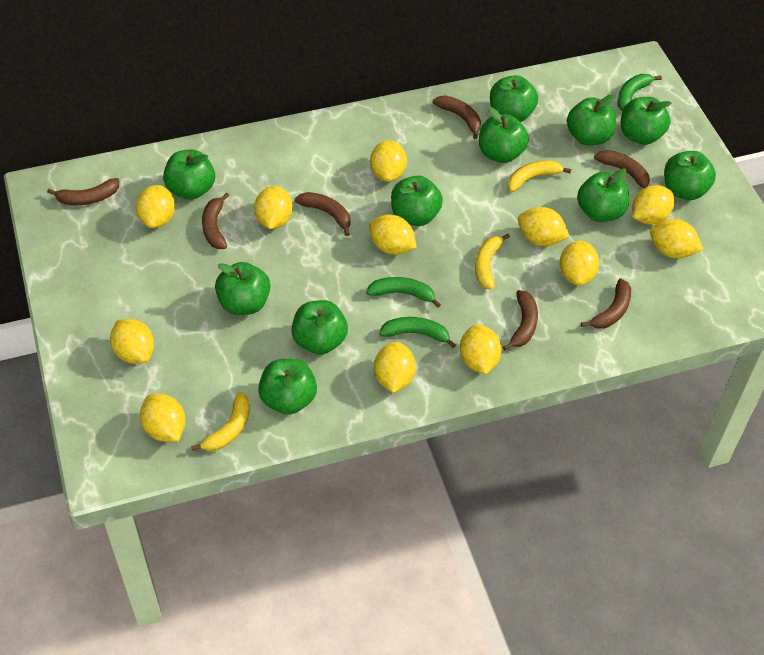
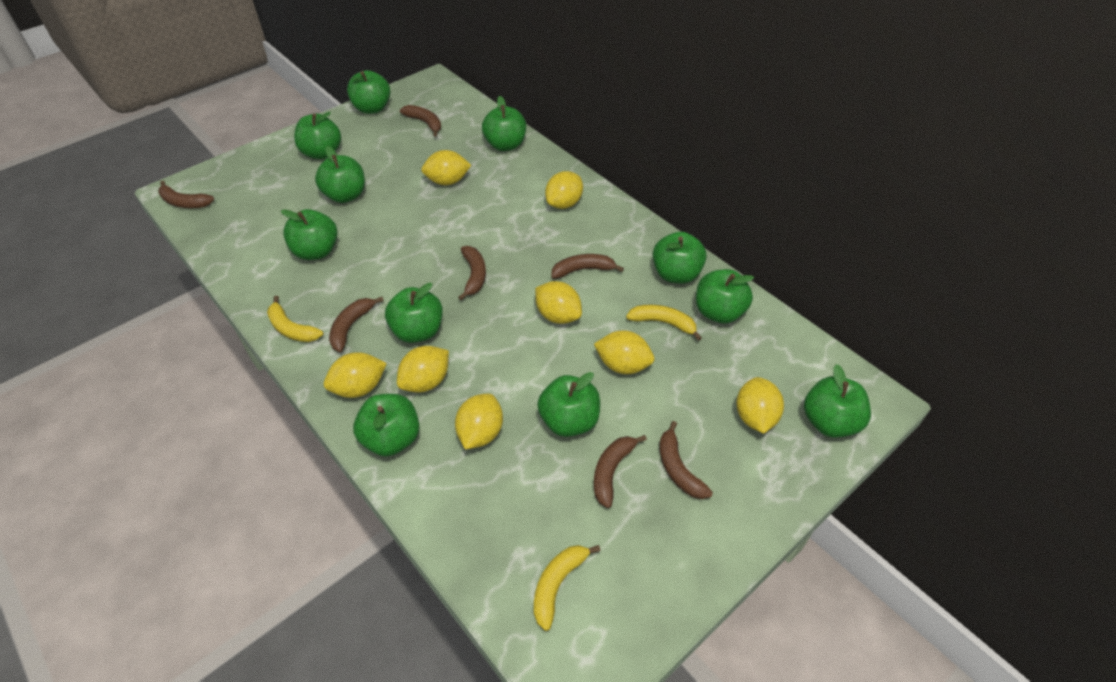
green banana: 3 -> 0
yellow lemon: 12 -> 8

